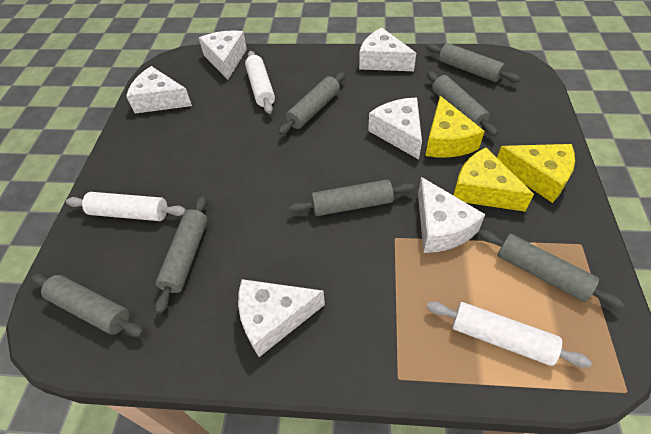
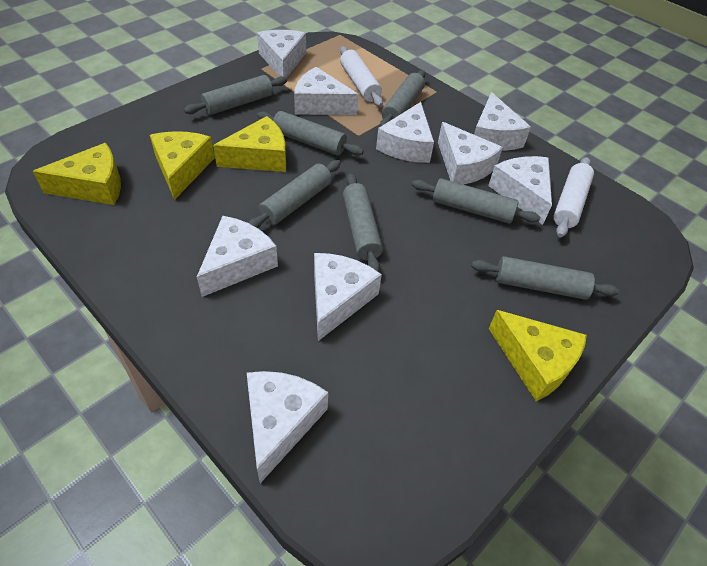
white cheese: 6 -> 9
white rolling pin: 3 -> 2
yellow cheese: 3 -> 4

